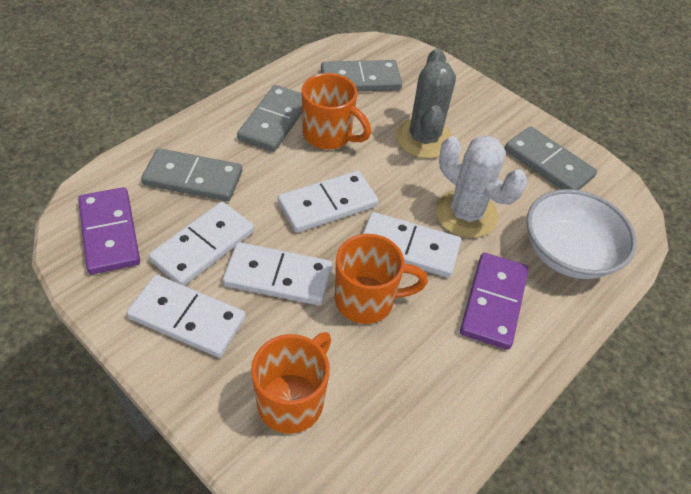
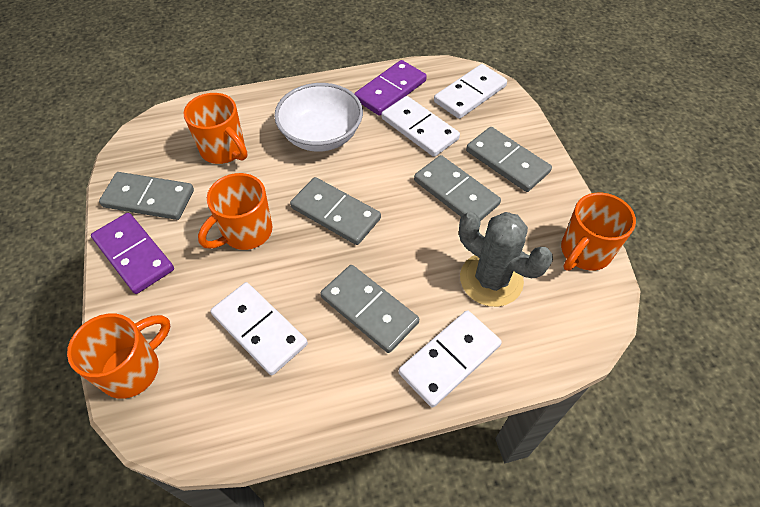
grey domino: 4 -> 5
orange mug: 3 -> 4
white cactus: 1 -> 0
white domino: 5 -> 4

